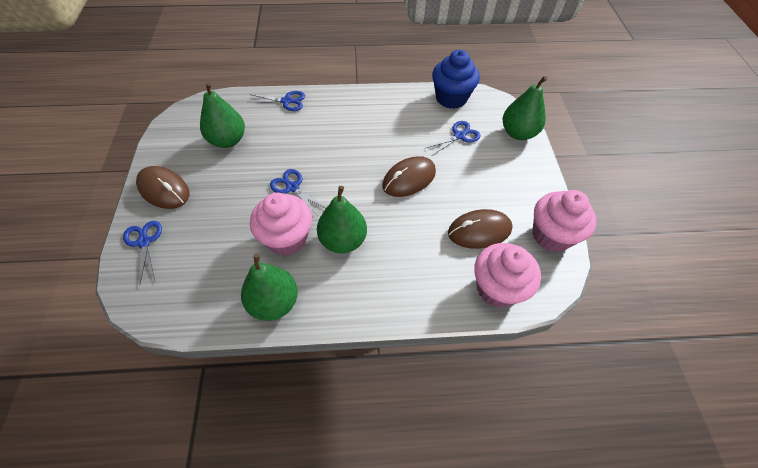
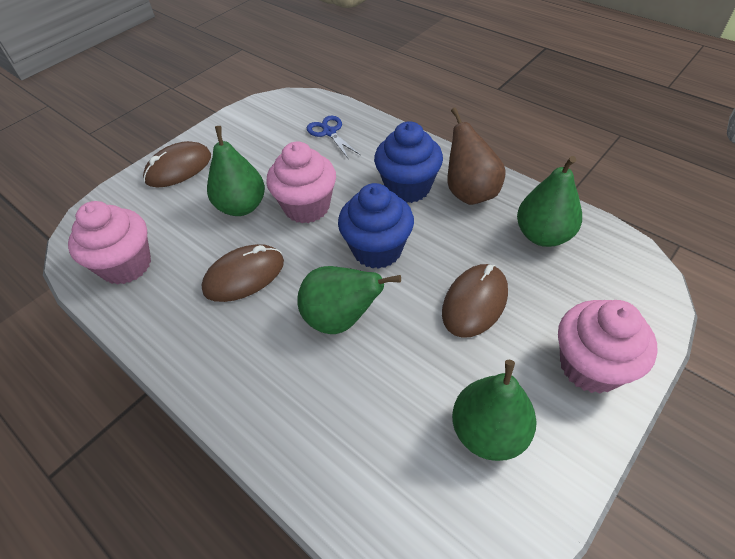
blue cupcake: 1 -> 2
blue scissors: 4 -> 1
brown pear: 0 -> 1

